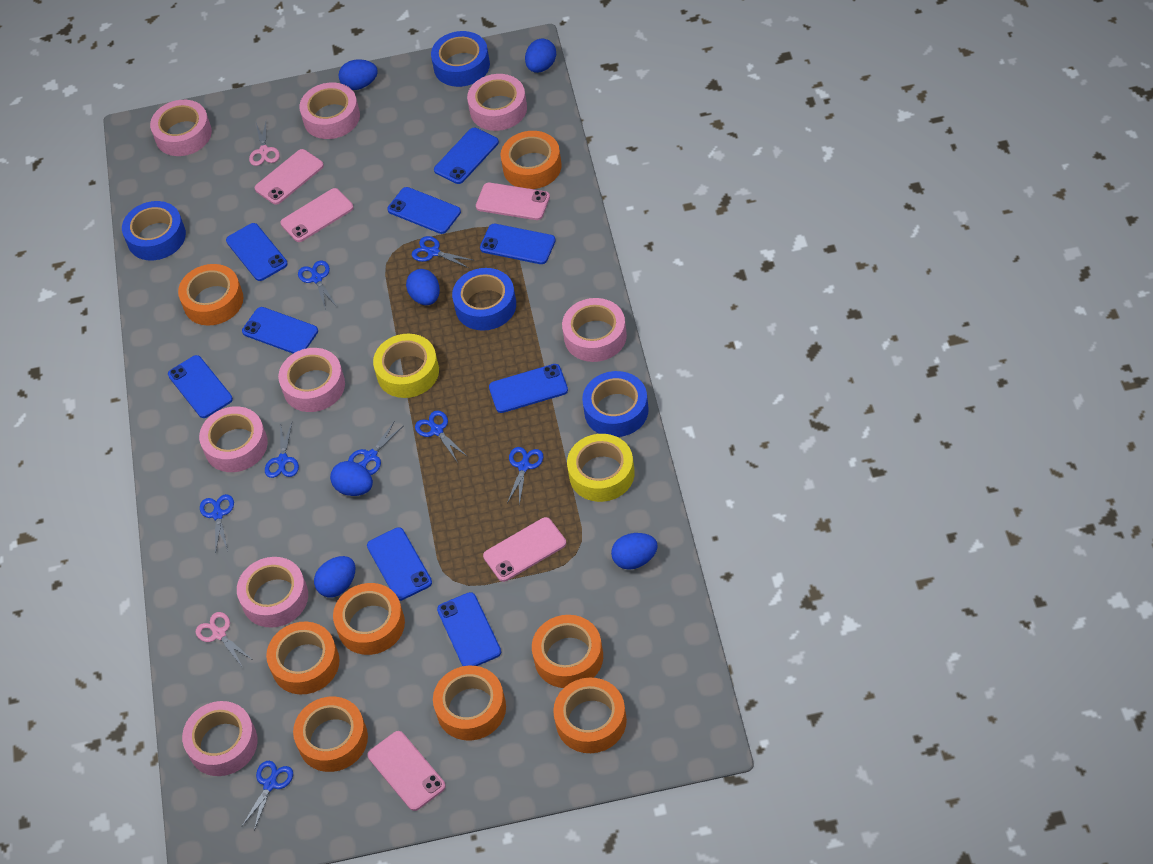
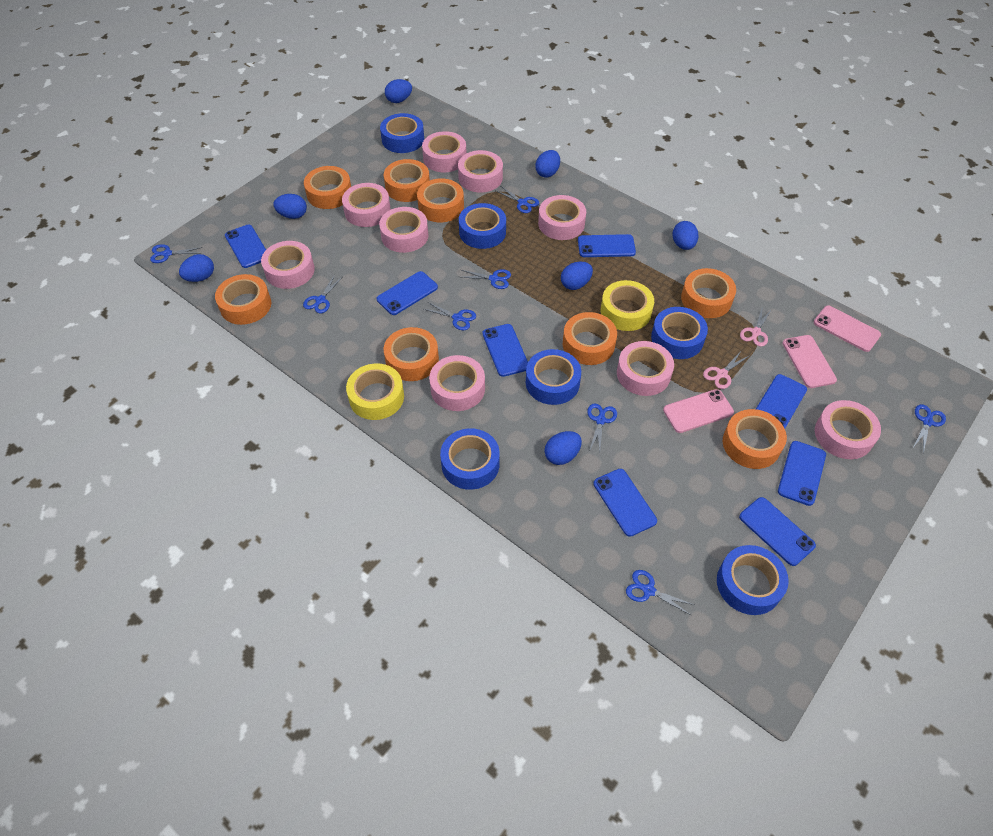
blue egg: 6 -> 7
blue phone: 9 -> 8
blue tape: 4 -> 6
pink phone: 5 -> 3
pink tape: 8 -> 9

